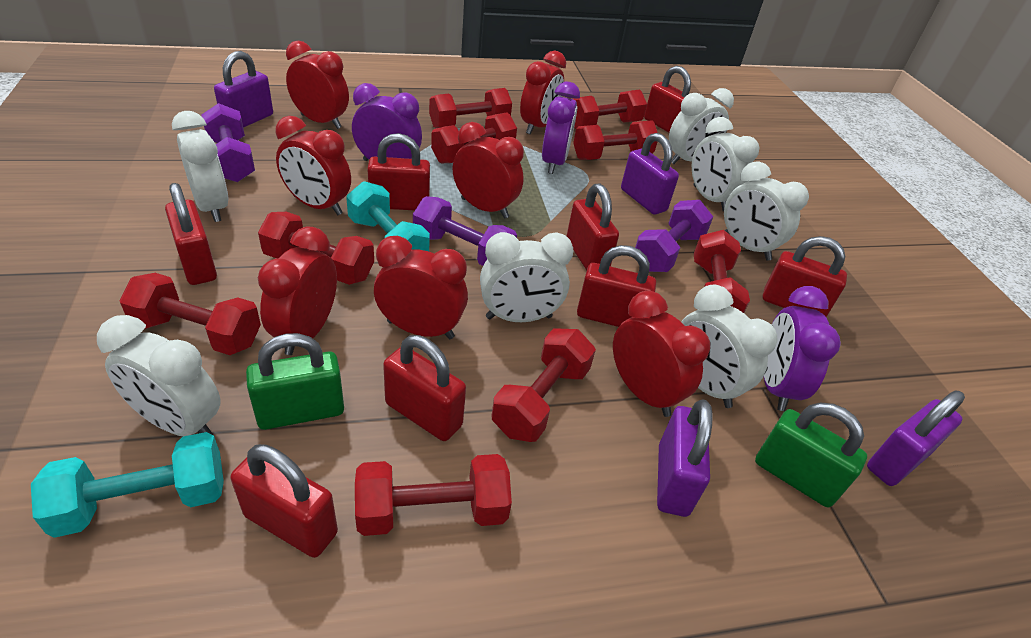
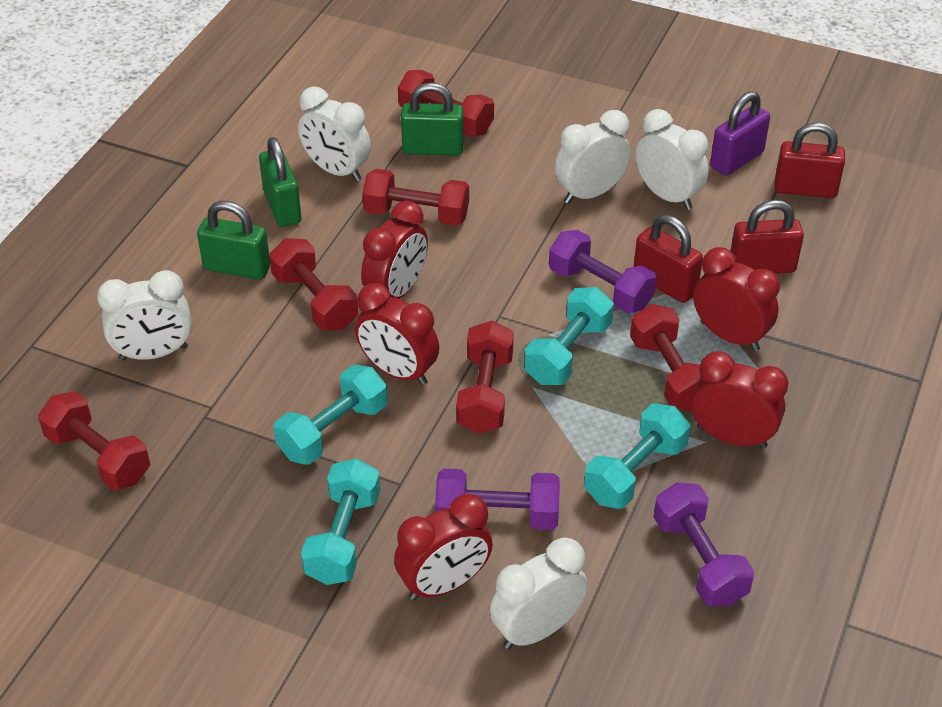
green padlock: 2 -> 3
purple clock: 3 -> 0
purple padlock: 4 -> 1
red clock: 7 -> 5
red dumbbell: 9 -> 6
red padlock: 8 -> 3
turquoise dumbbell: 2 -> 4
white clock: 7 -> 5

